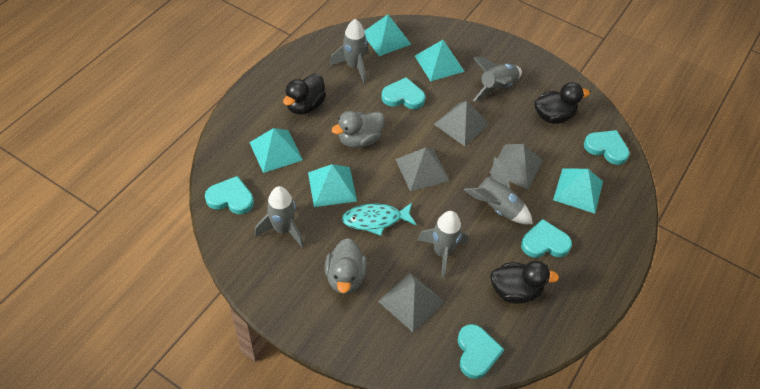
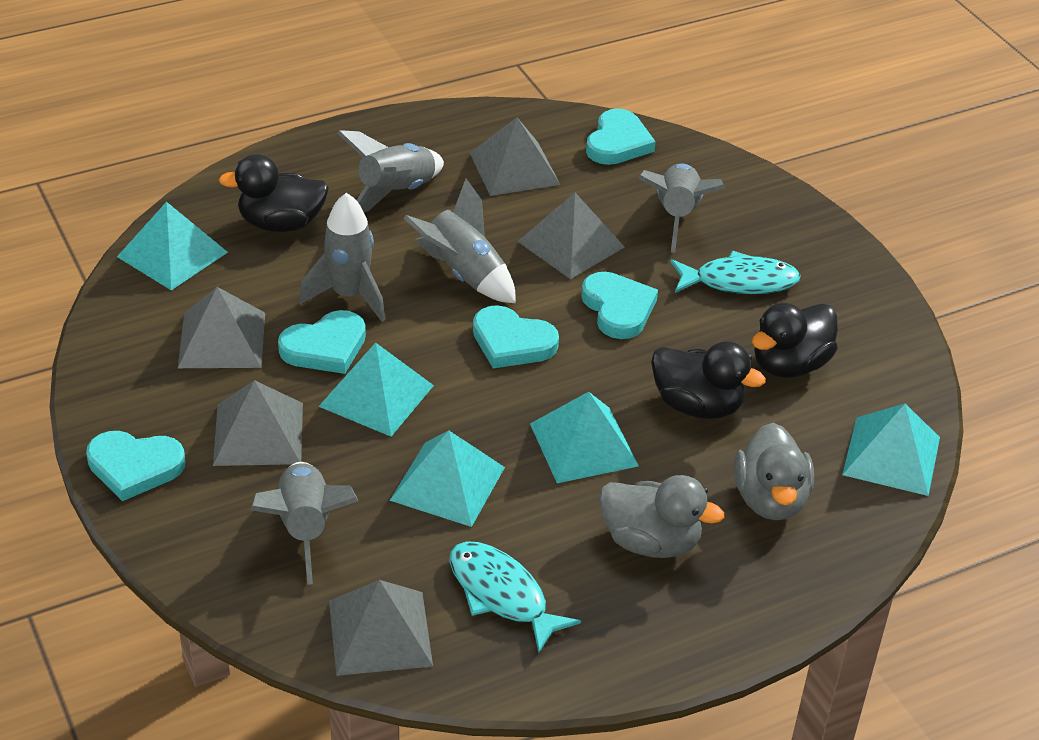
grey pyramid: 4 -> 5
turquoise fish: 1 -> 2

